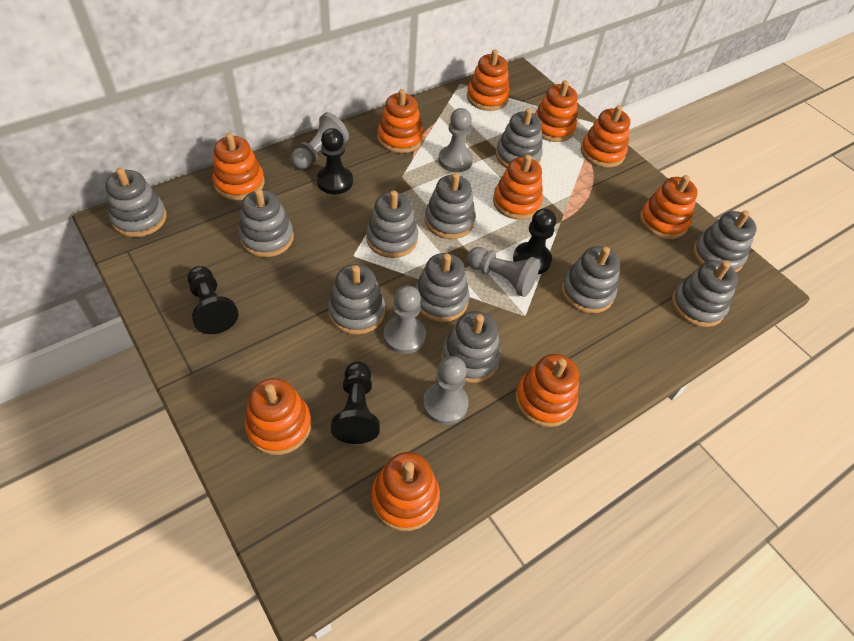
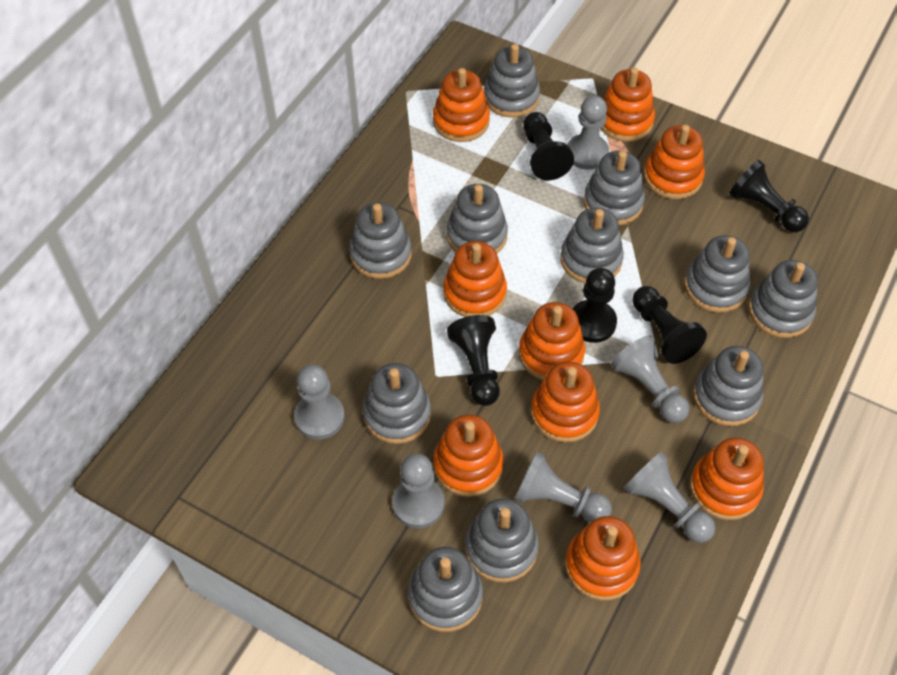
black pawn: 4 -> 5
grey pawn: 5 -> 6
orange stacking toy: 10 -> 9

